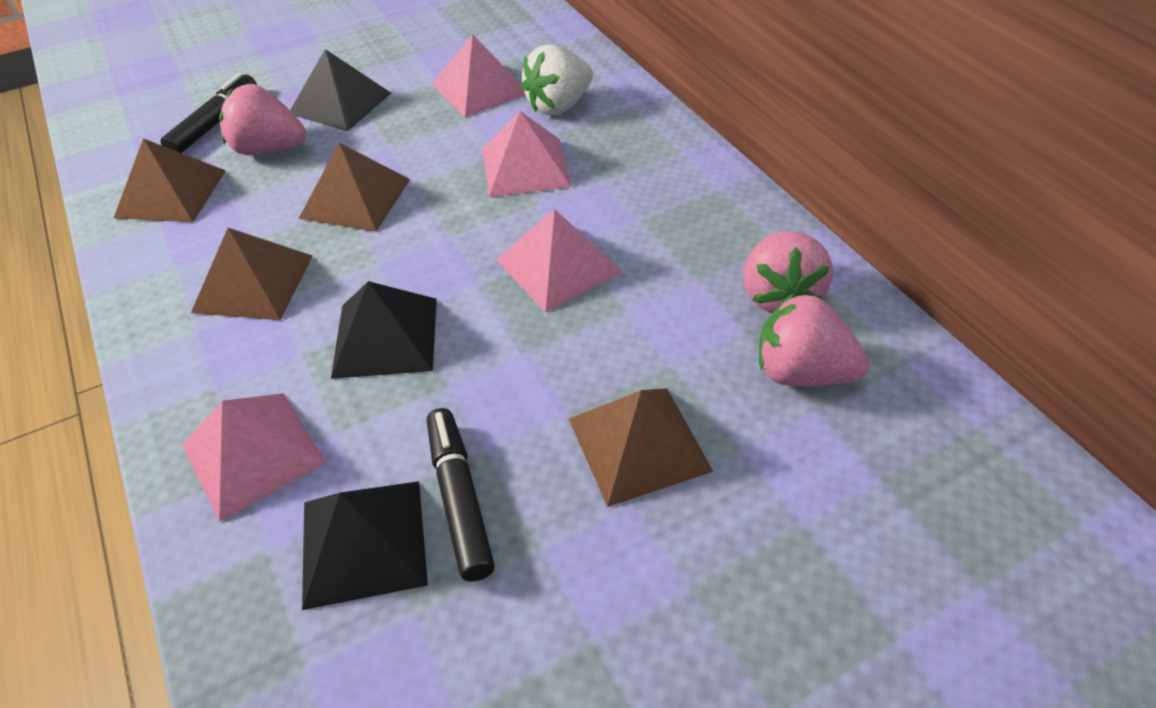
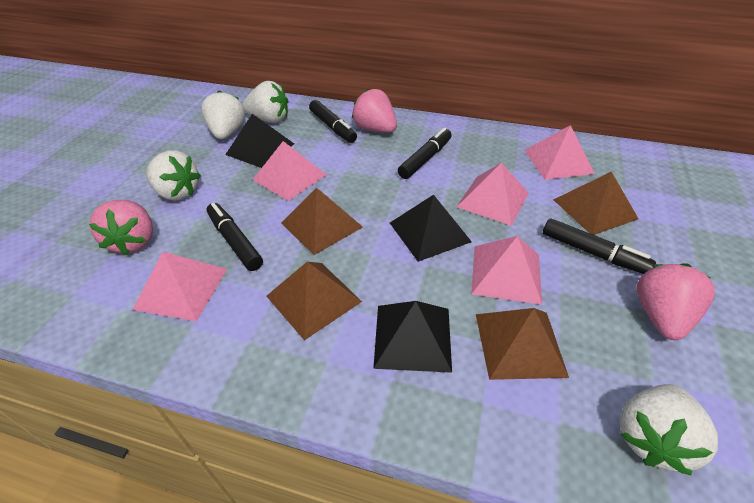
black marker: 2 -> 4
pink pyramid: 4 -> 5
white strawberry: 1 -> 4

